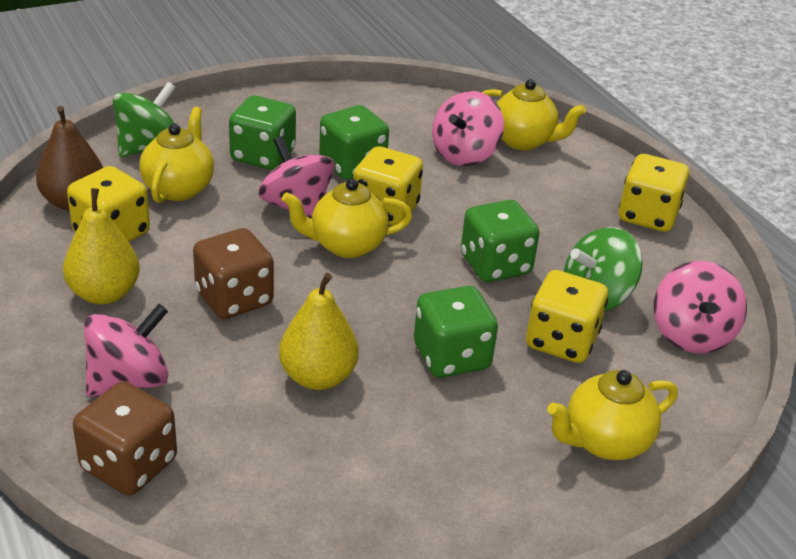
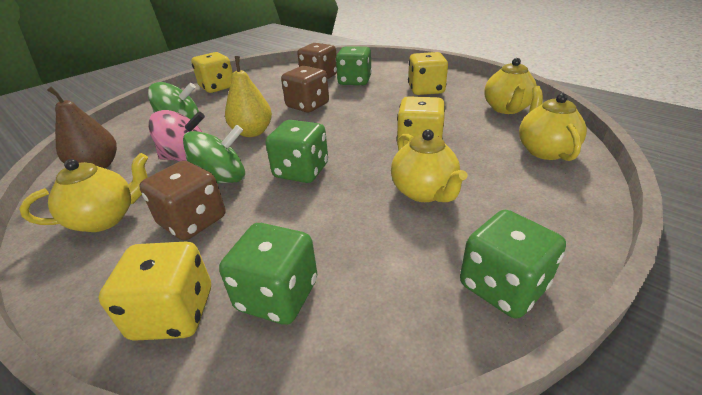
brown dice: 2 -> 3
pink spinning top: 4 -> 1
yellow pear: 2 -> 1

